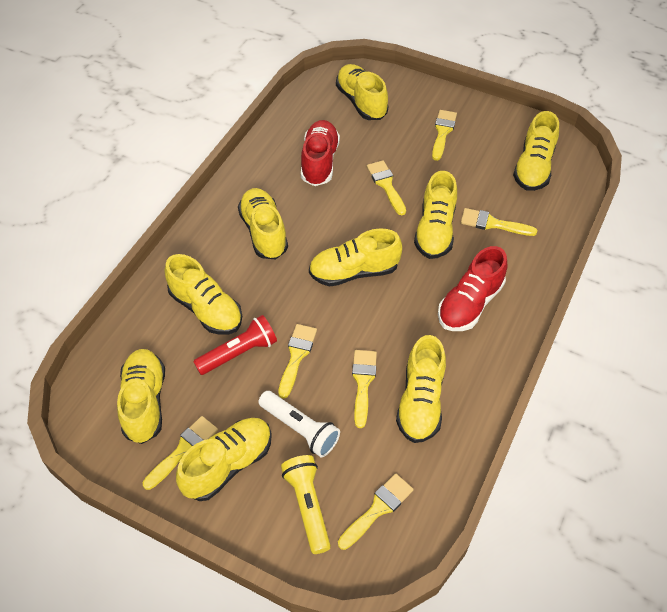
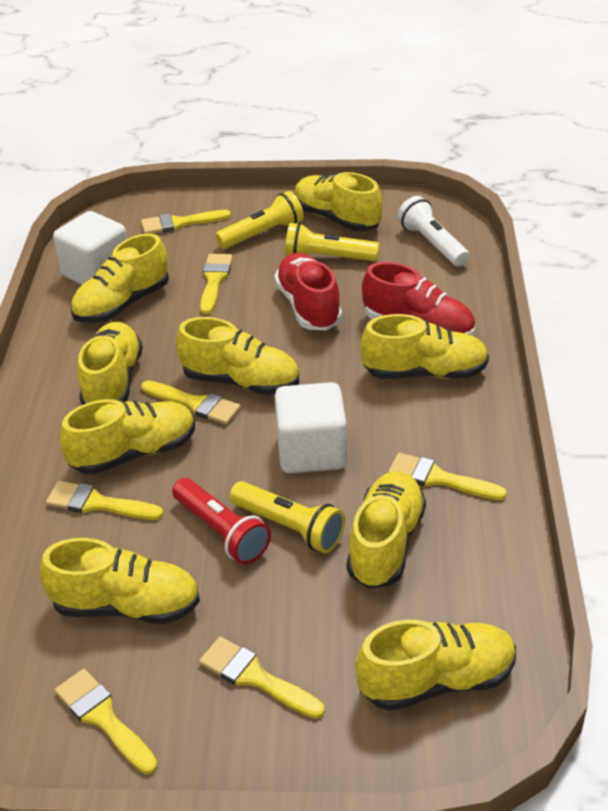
white cube: 0 -> 2
yellow flashlight: 1 -> 3

